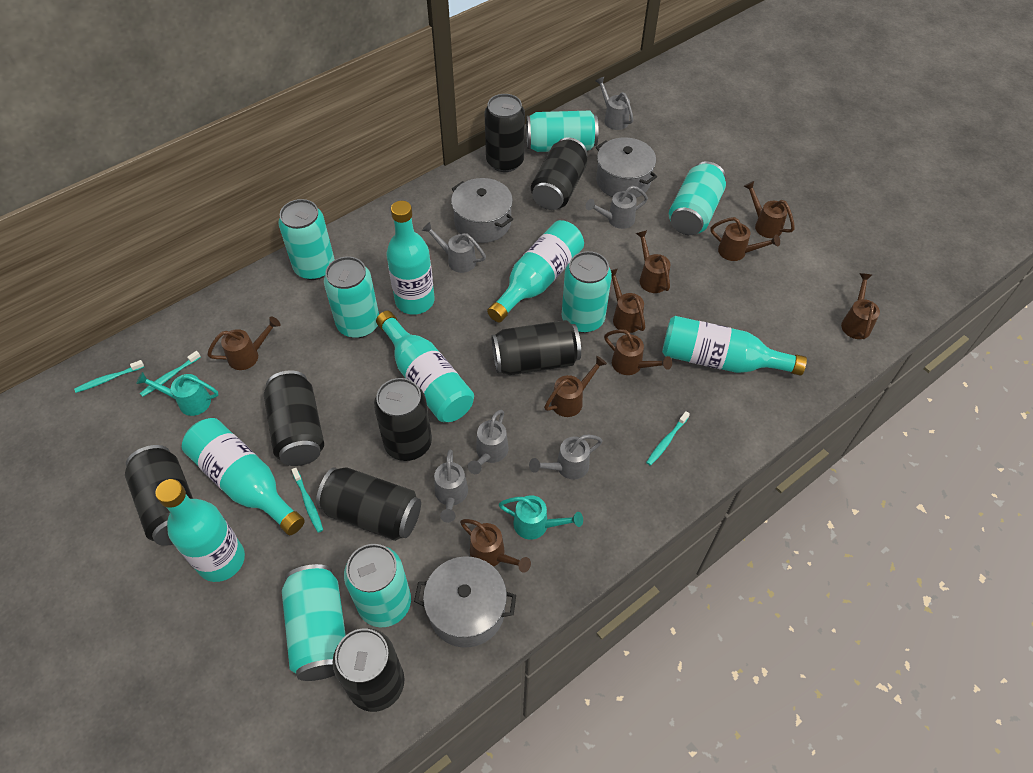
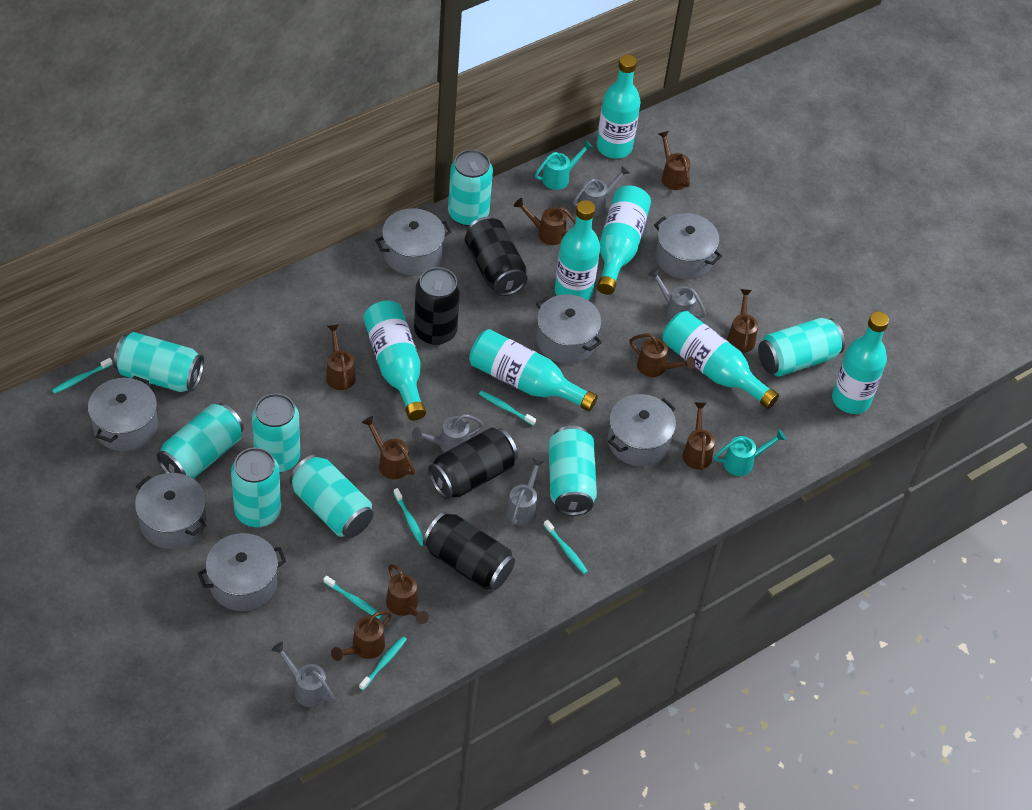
black can: 8 -> 4
grey pot: 3 -> 7
grey watering can: 6 -> 5
turquoise bottle: 6 -> 7
turquoise can: 7 -> 8
turquoise toothbrush: 4 -> 6

